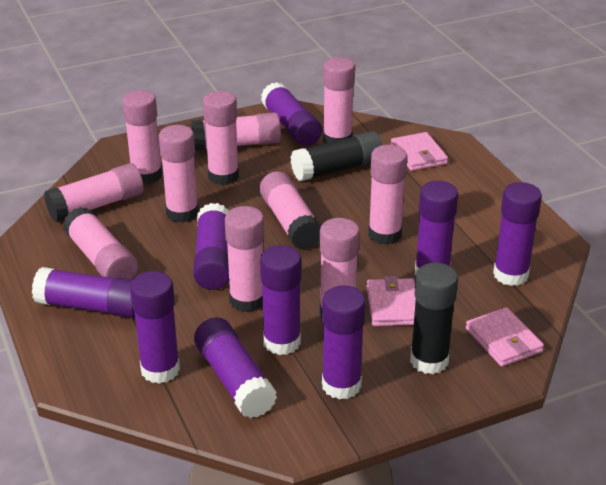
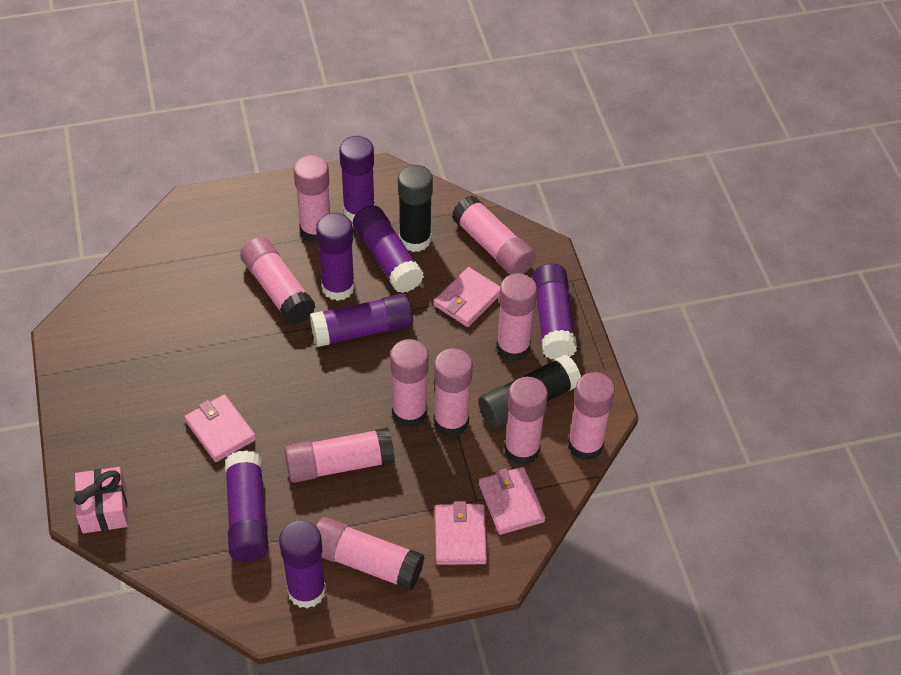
pink gift: 0 -> 1
pink glue stick: 11 -> 10
pink wallet: 3 -> 4
purple glue stick: 9 -> 7

